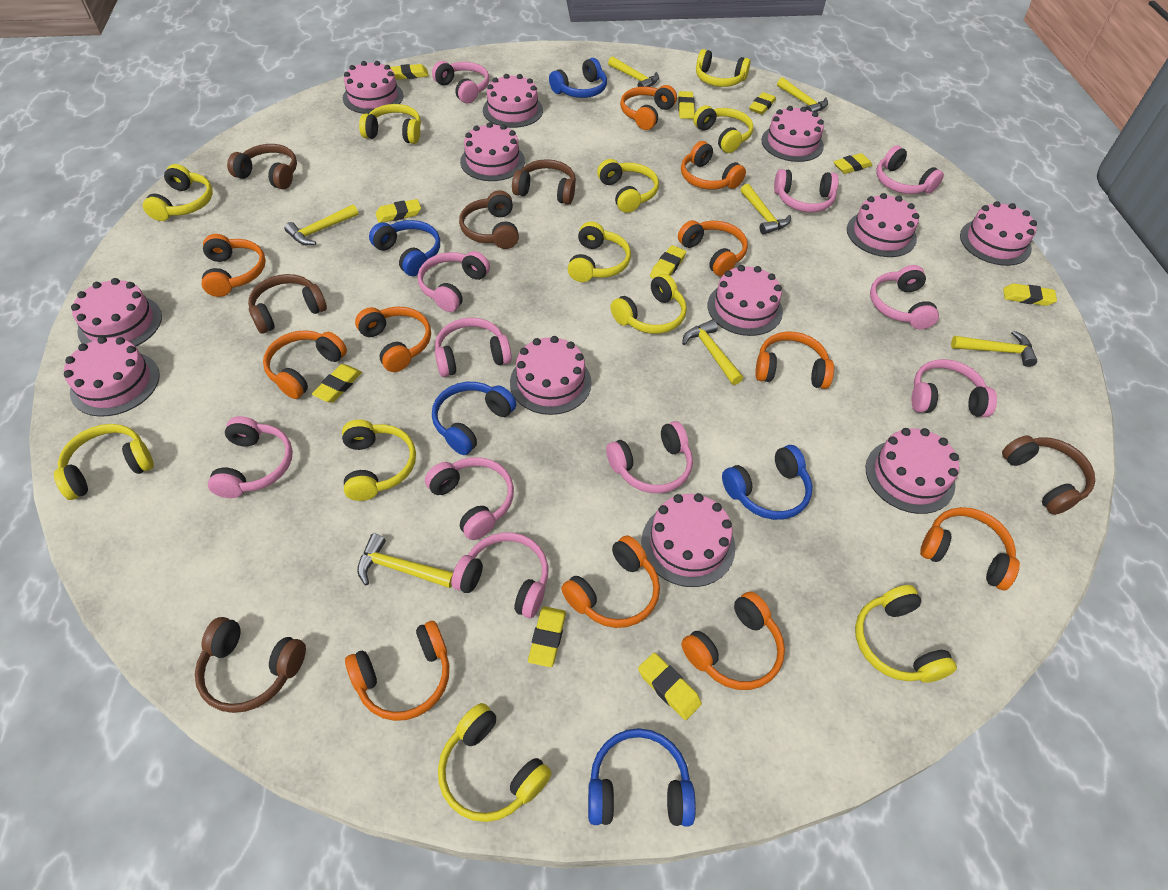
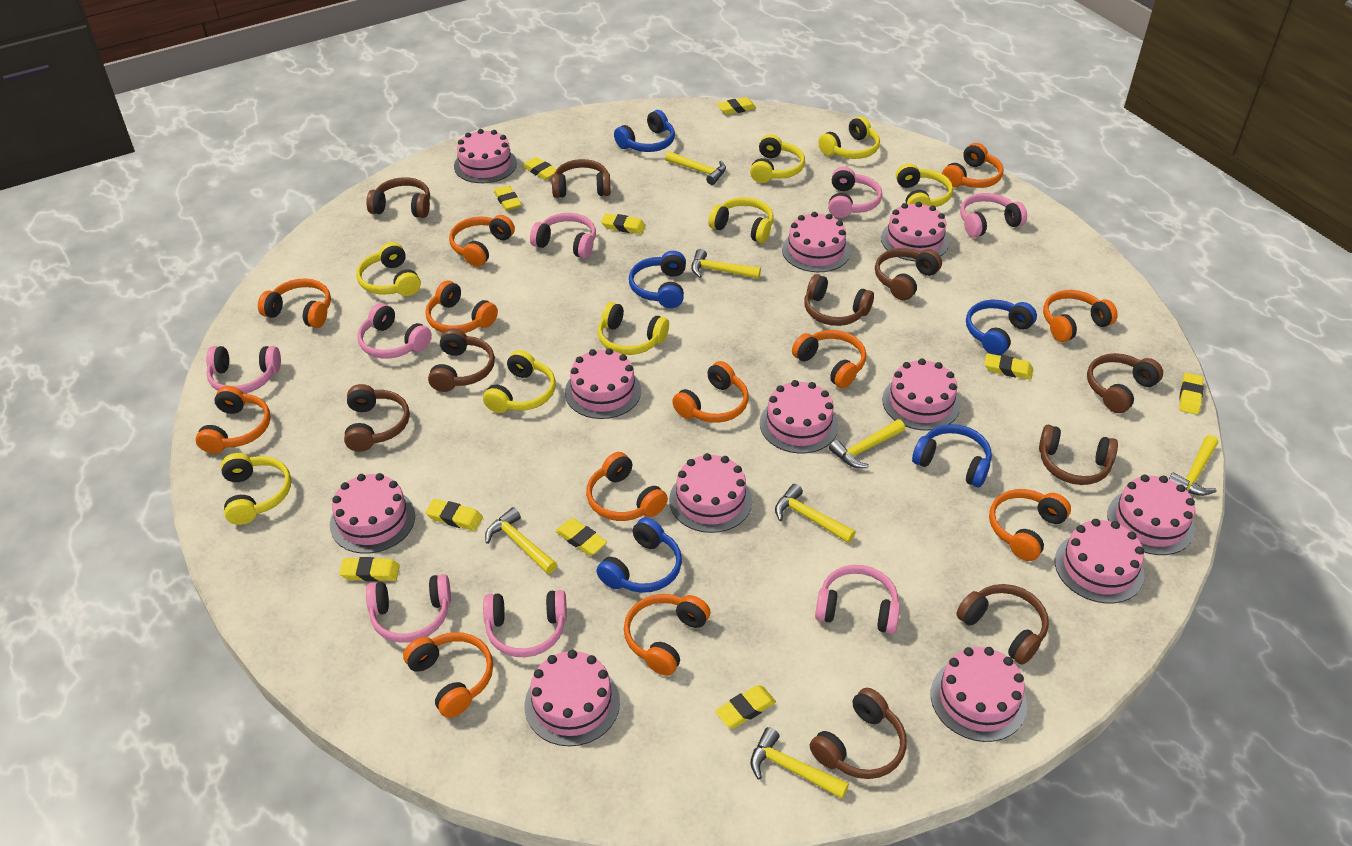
brown headphones: 6 -> 10
orange headphones: 11 -> 12
pink headphones: 11 -> 8
yellow headphones: 11 -> 8

